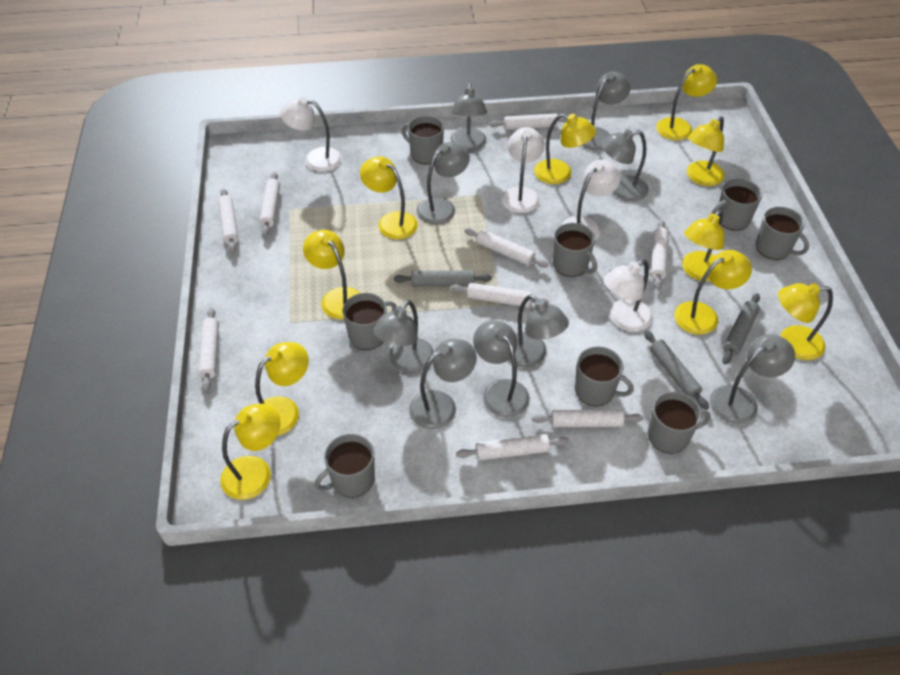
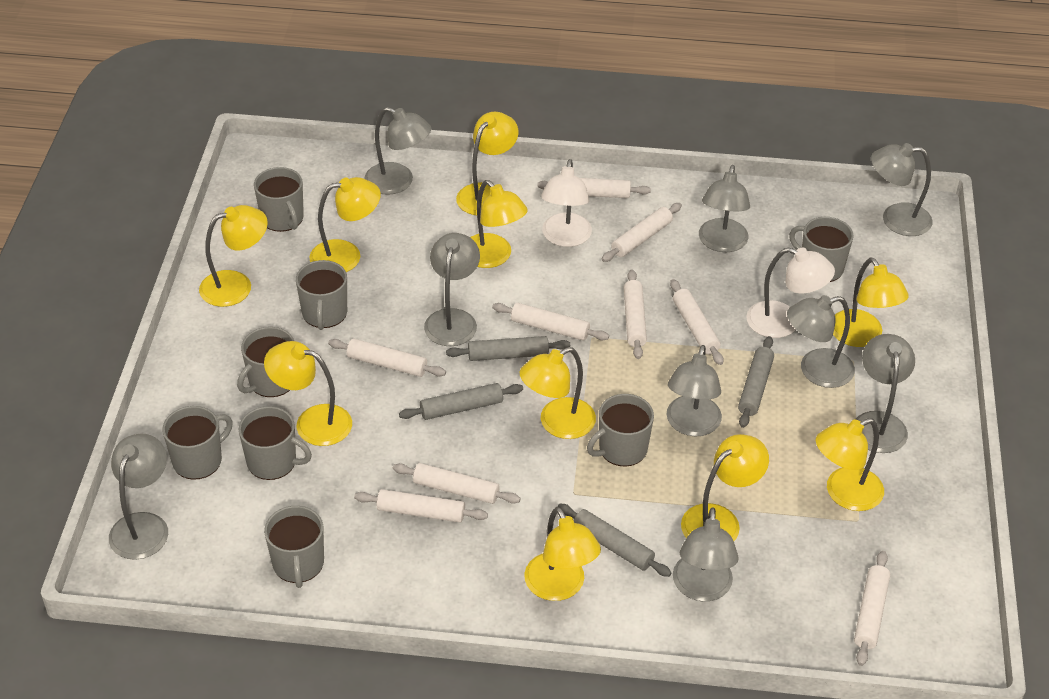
grey rolling pin: 3 -> 4
white lamp: 4 -> 2

